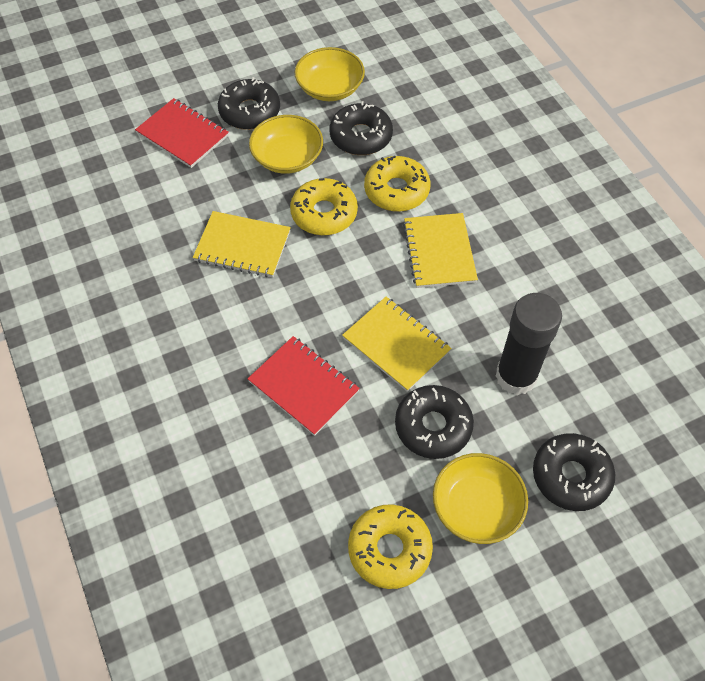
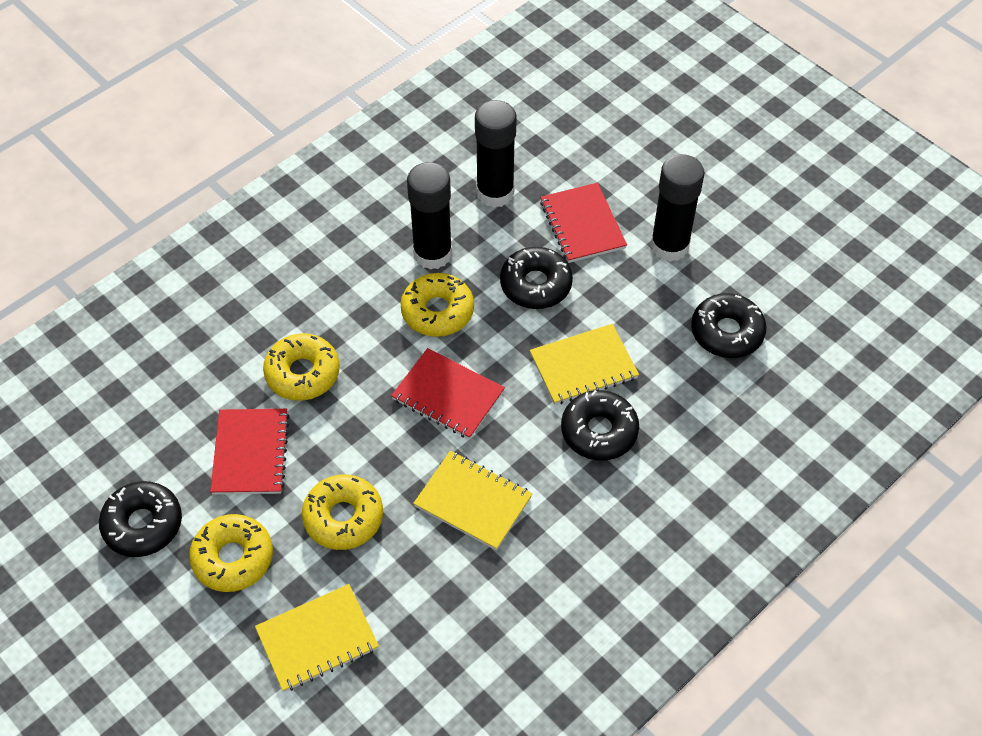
black glue stick: 1 -> 3
red notebook: 2 -> 3
yellow bowl: 3 -> 0
yellow donut: 3 -> 4

